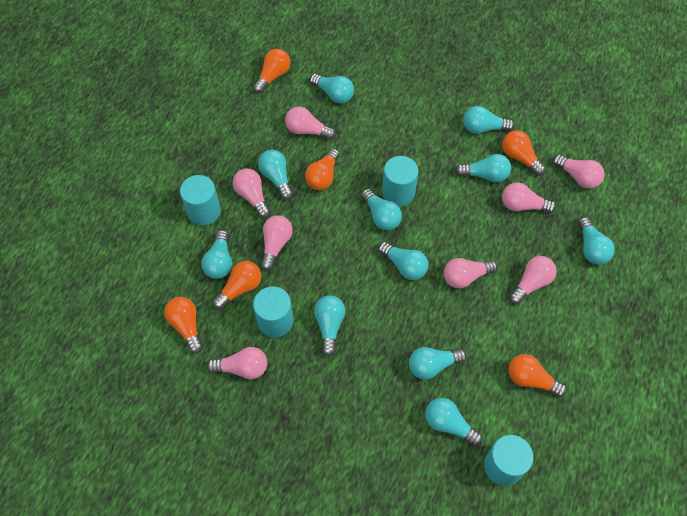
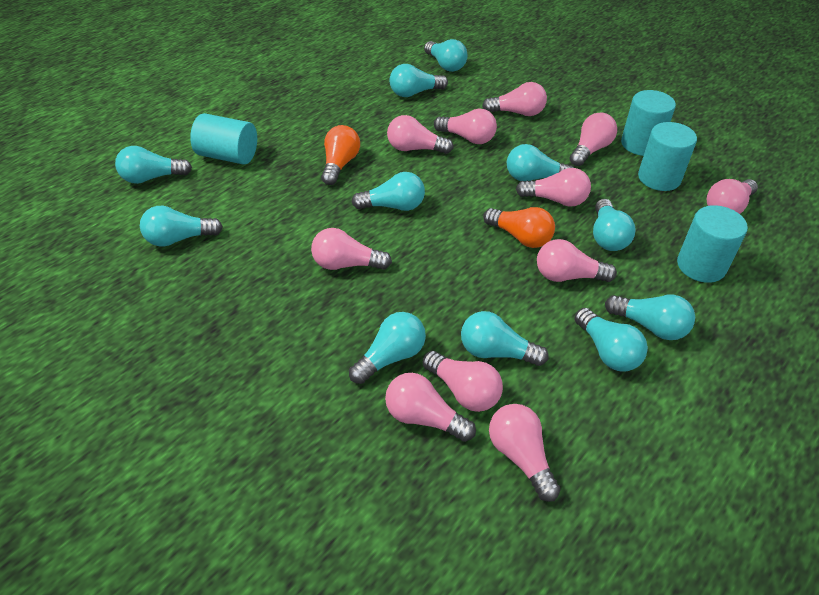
orange light bulb: 6 -> 2
pink light bulb: 8 -> 11

